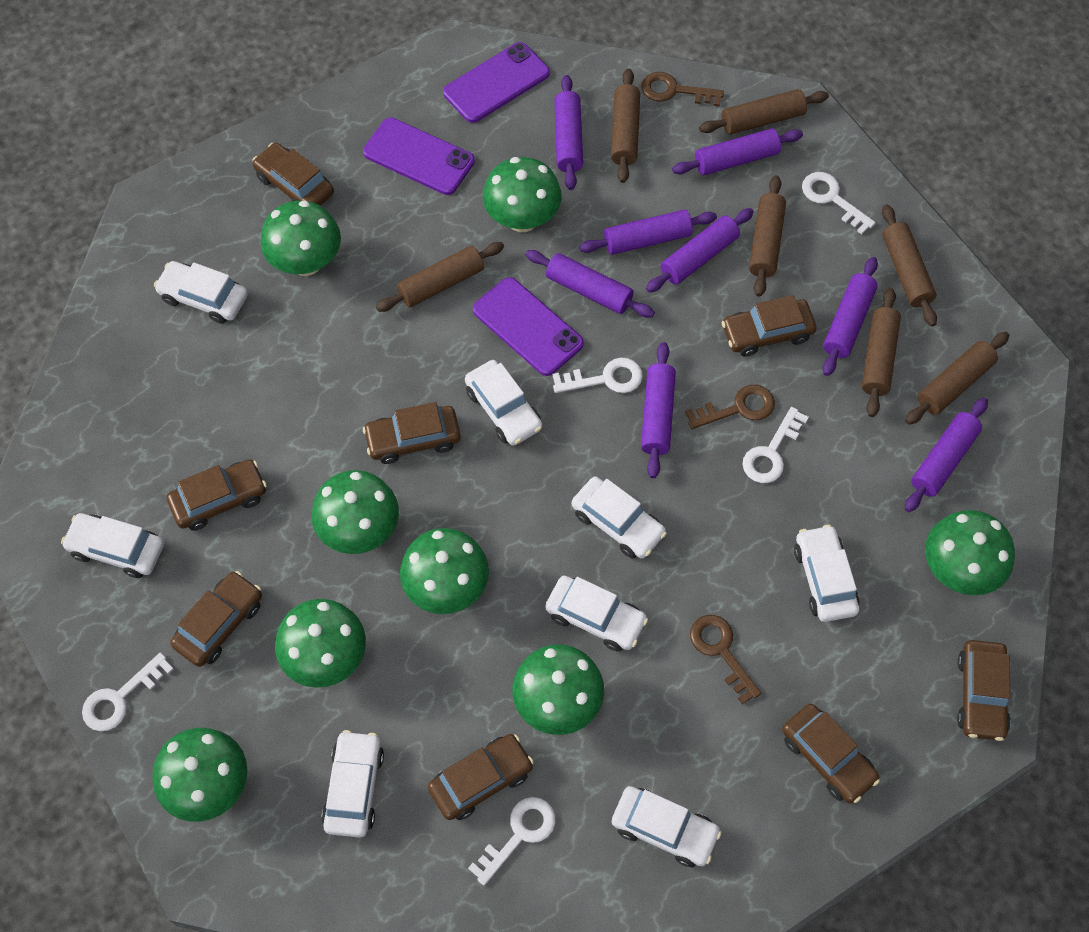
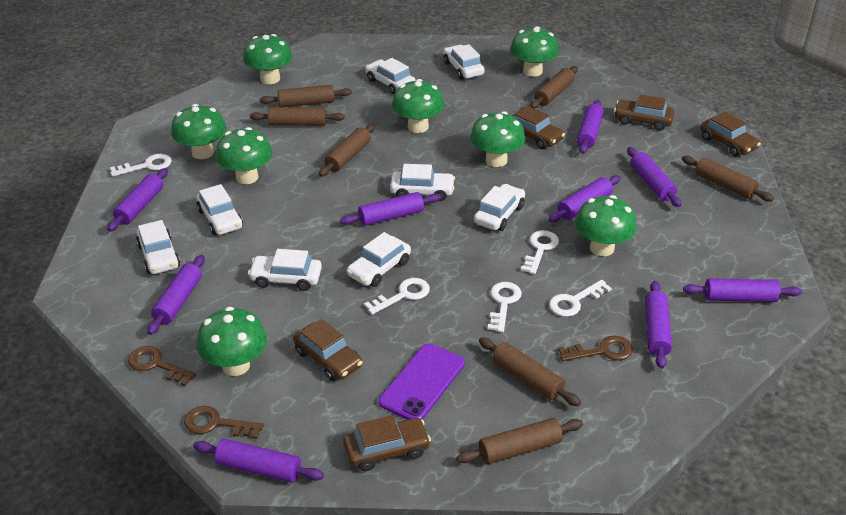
brown car: 8 -> 5
purple phone: 3 -> 1
purple rolling pin: 8 -> 9

